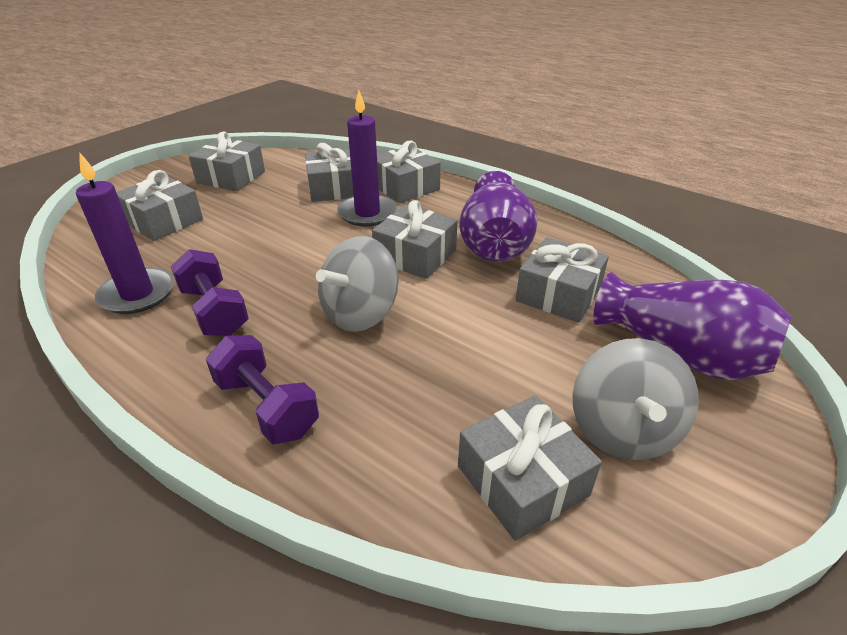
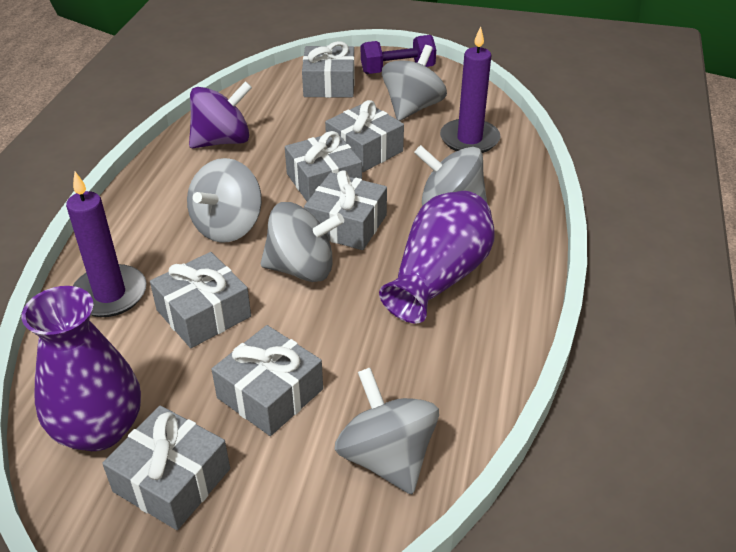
grey spinning top: 2 -> 5
purple dumbbell: 2 -> 1
purple spinning top: 0 -> 1

